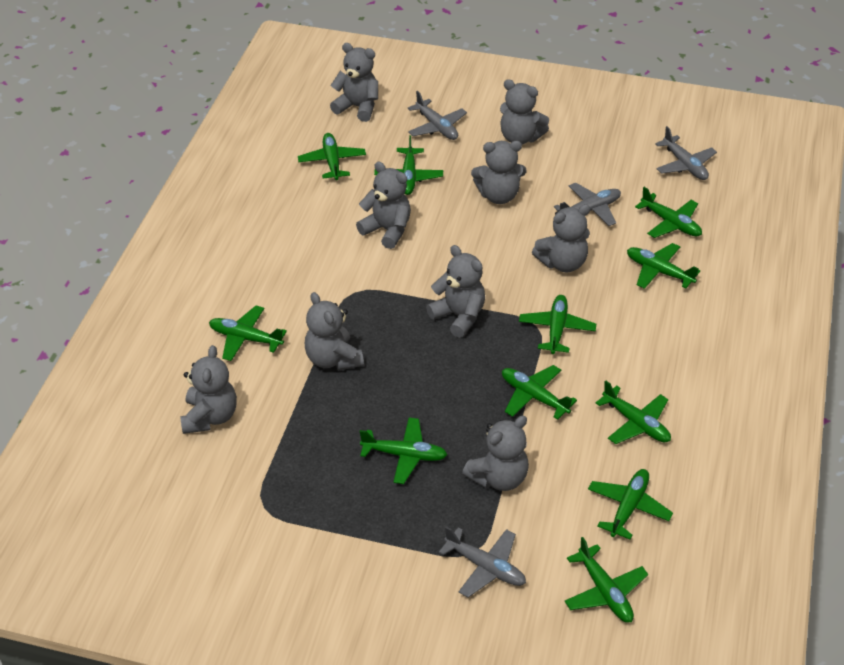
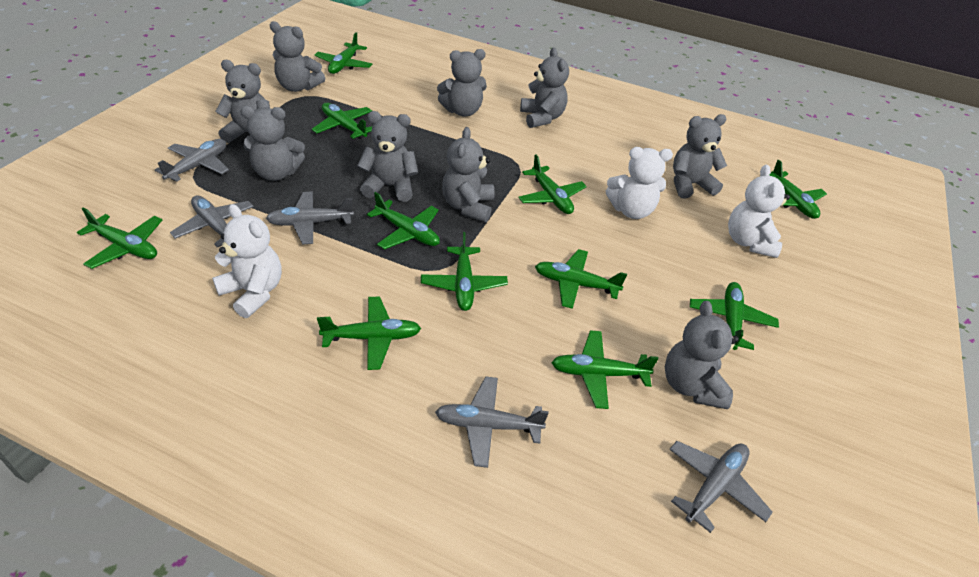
grey plane: 4 -> 5
white teddy bear: 0 -> 3

